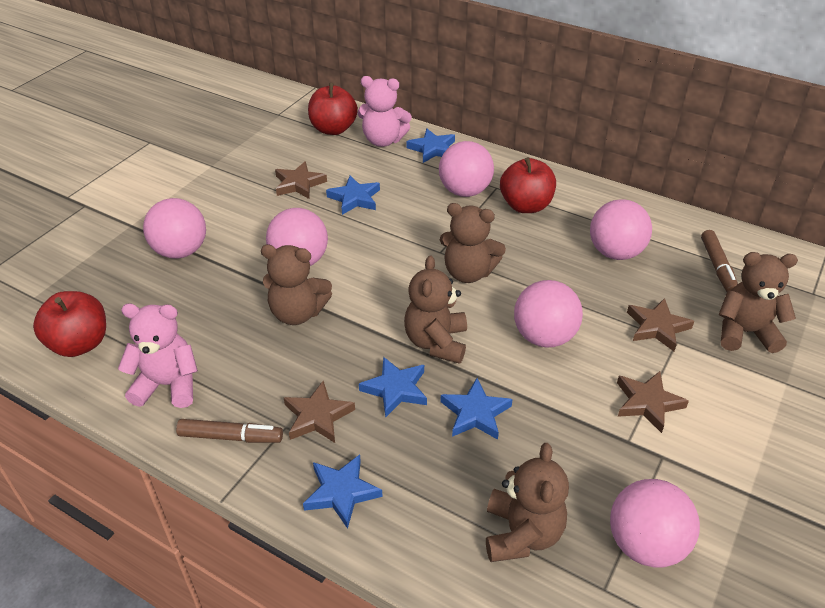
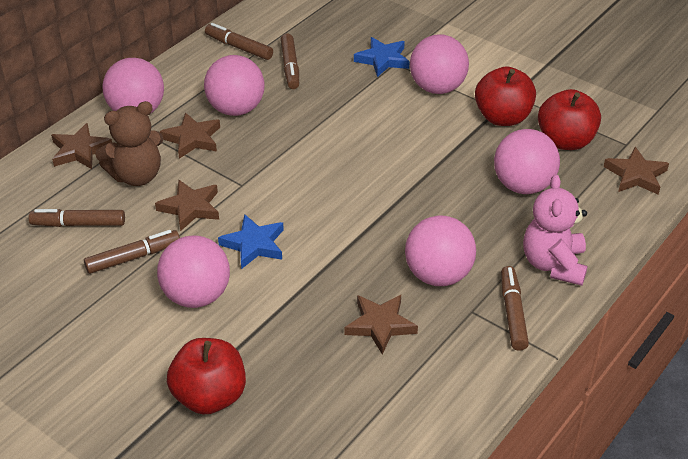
blue star: 5 -> 2
brown marker: 2 -> 5
brown star: 4 -> 5
brown teddy bear: 5 -> 1
pink teddy bear: 2 -> 1

